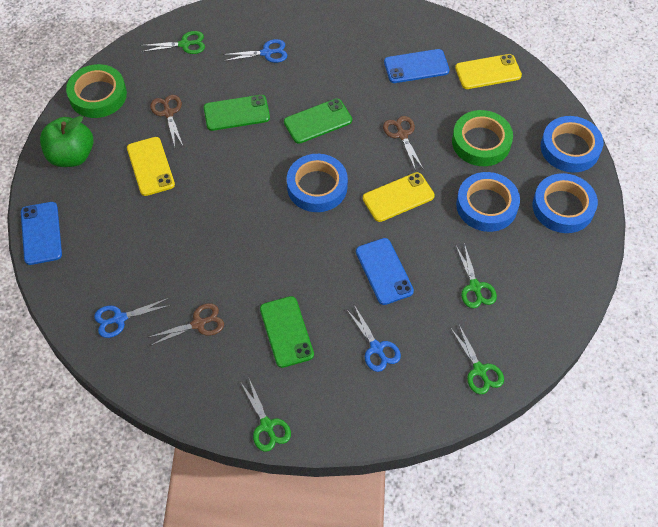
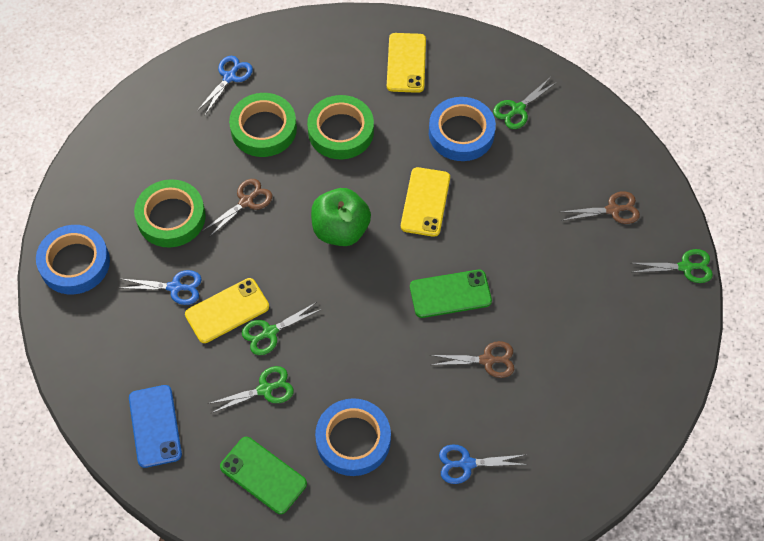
blue phone: 3 -> 1
blue tape: 4 -> 3
green phone: 3 -> 2
green tape: 2 -> 3

